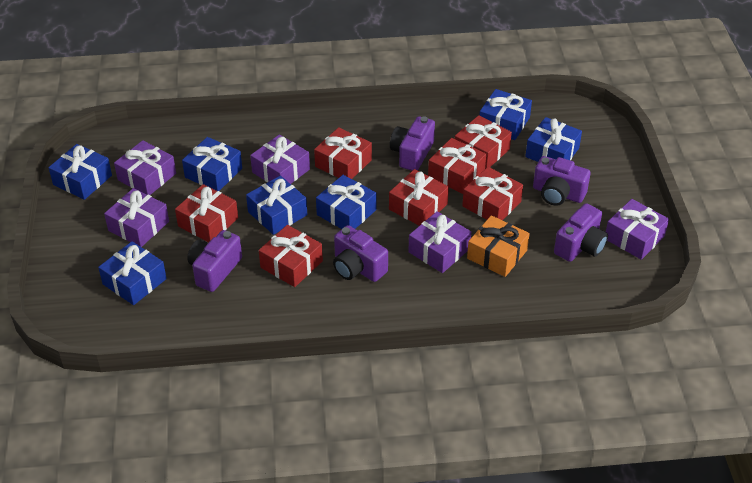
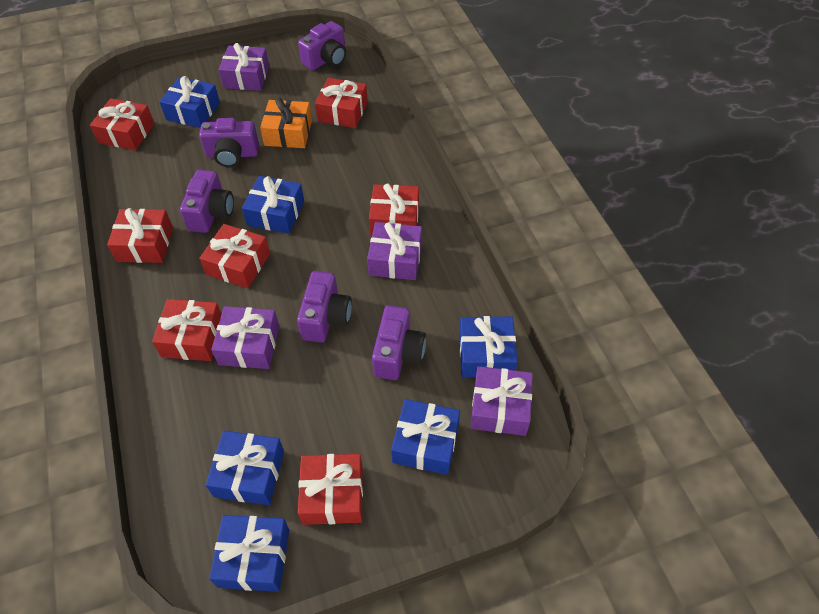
blue gift: 7 -> 6
purple gift: 5 -> 4

